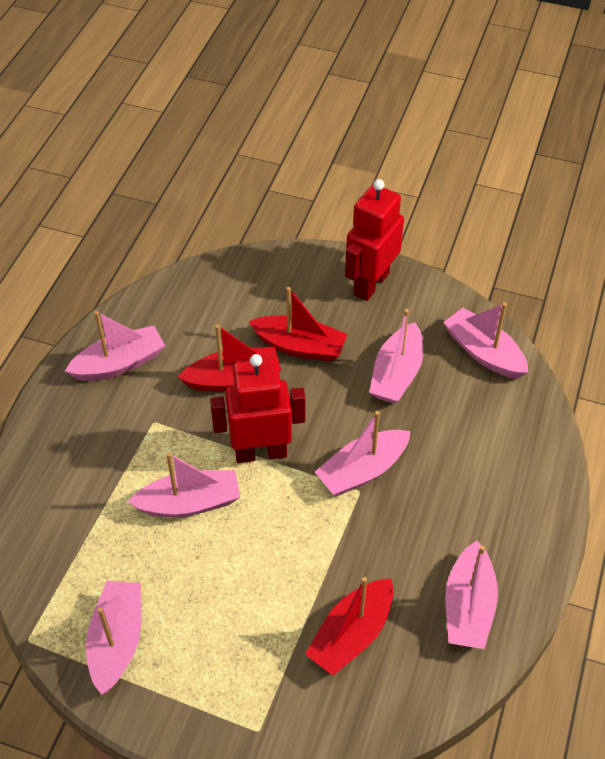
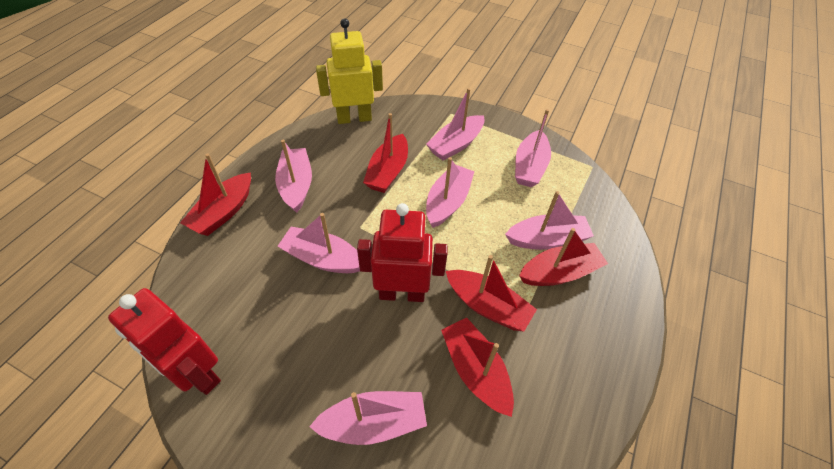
red boat: 3 -> 5
yellow robot: 0 -> 1

